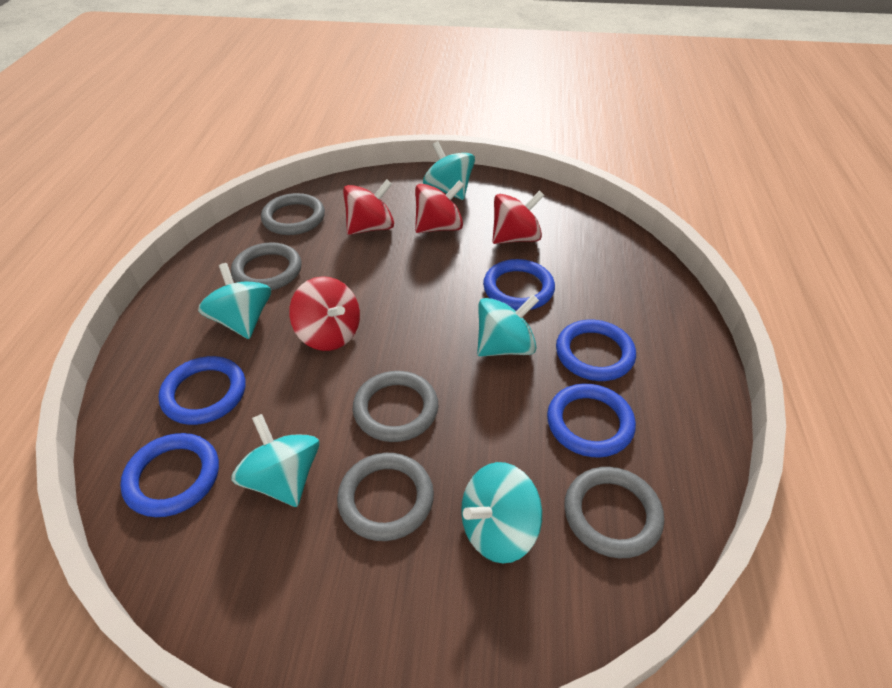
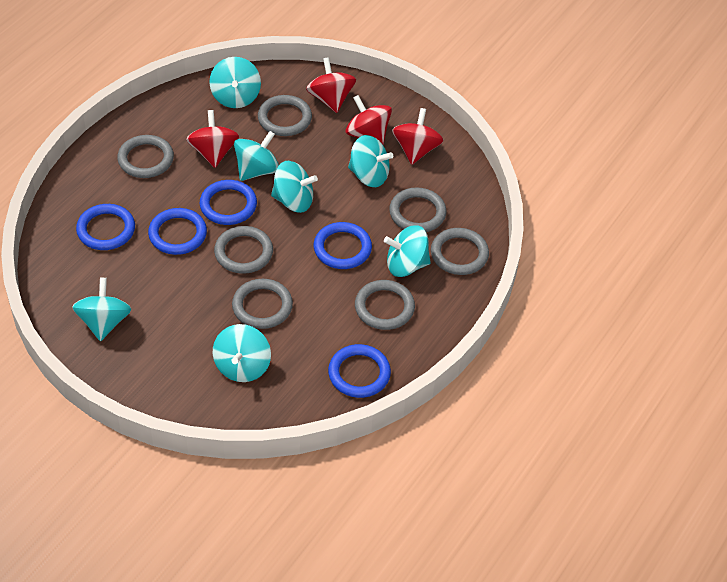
grey ring: 5 -> 7
turquoise spinning top: 5 -> 7

